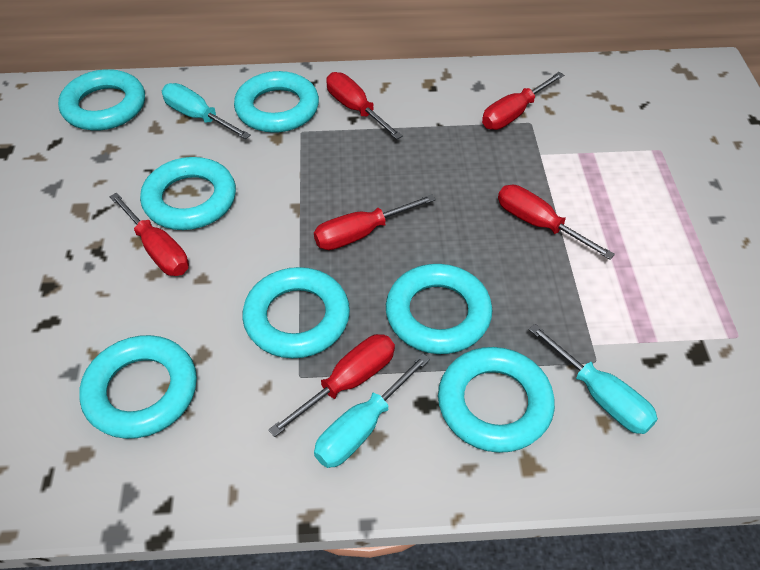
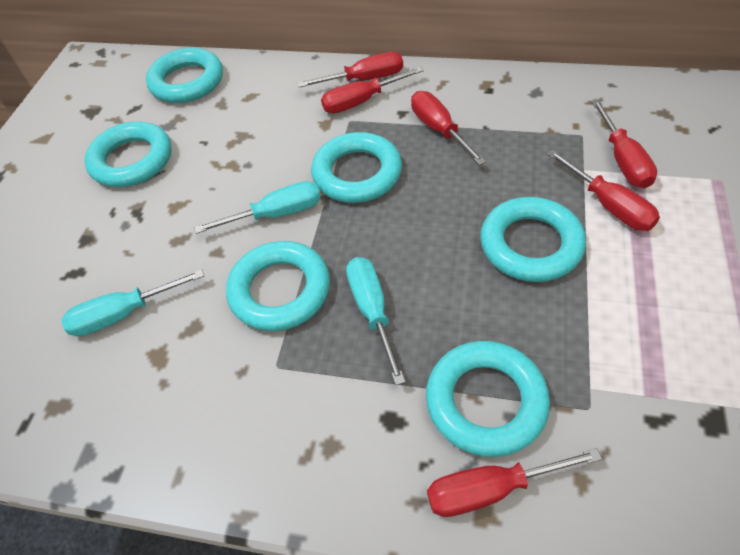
turquoise ring: 7 -> 6

